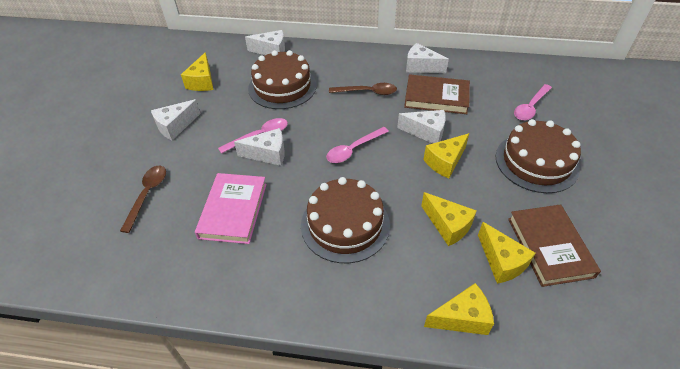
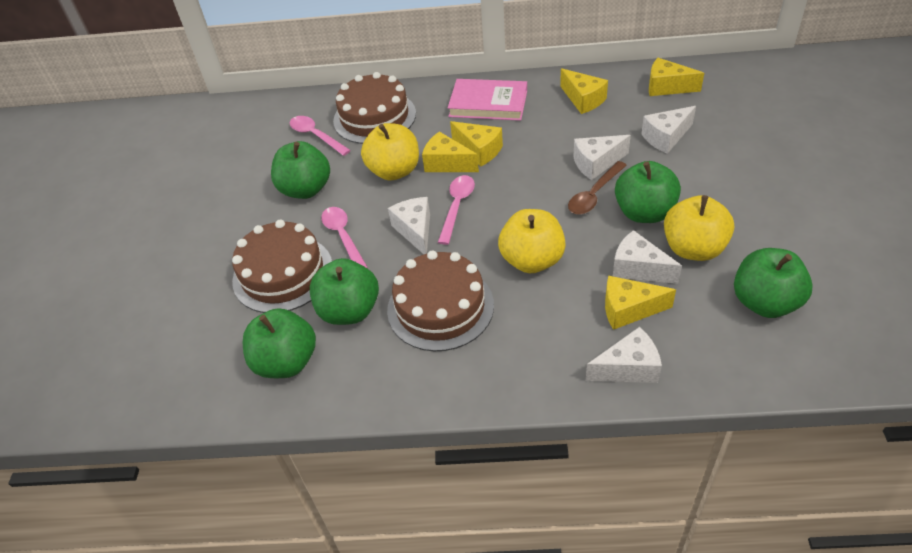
brown book: 2 -> 0
brown spoon: 2 -> 1
green apple: 0 -> 5
yellow apple: 0 -> 3

